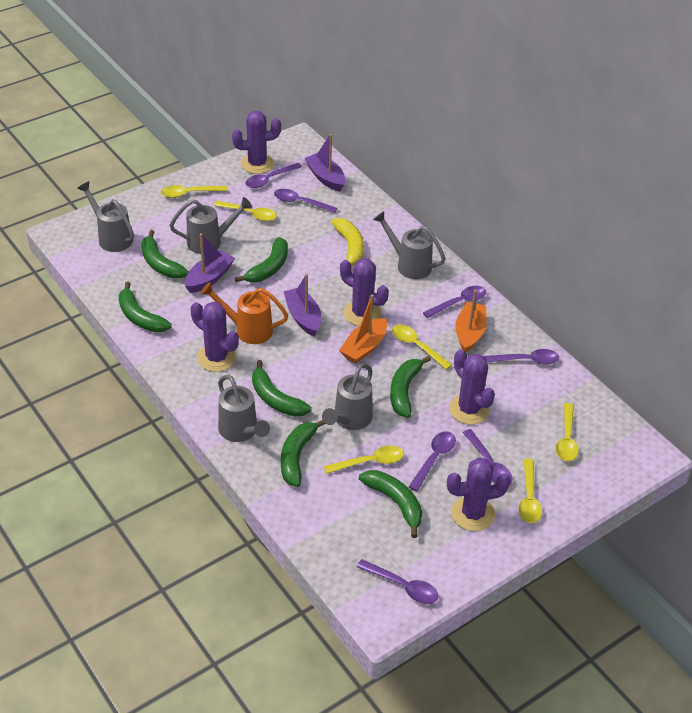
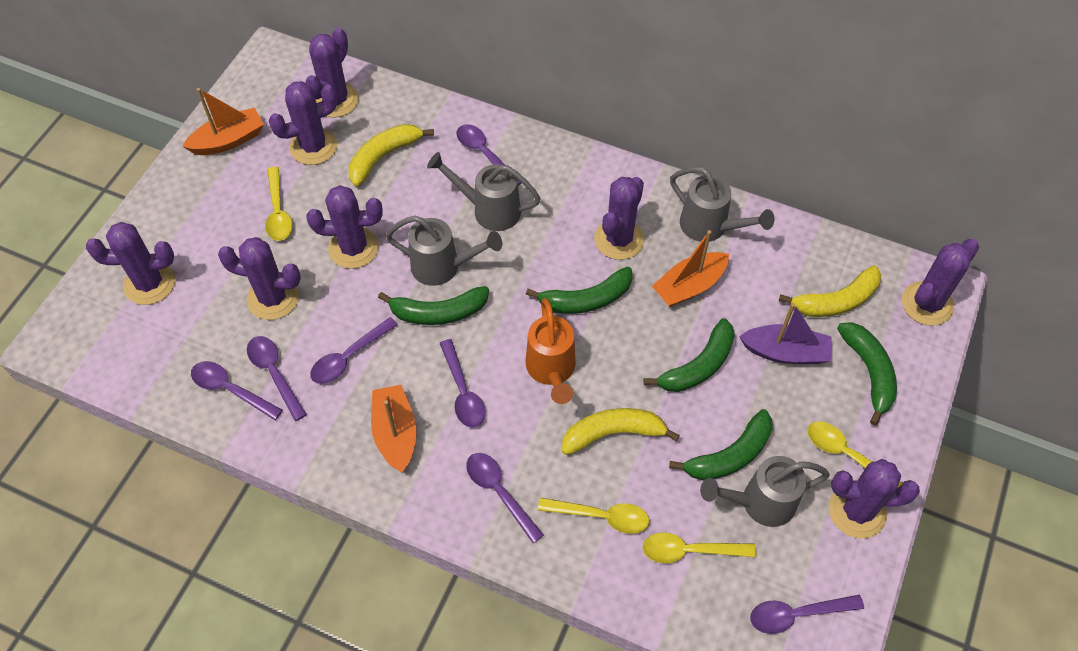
green banana: 7 -> 5
grey watering can: 5 -> 4
orange boat: 2 -> 3
purple boat: 3 -> 1
purple cactus: 5 -> 8
yellow banana: 1 -> 3
yellow spoon: 6 -> 4

